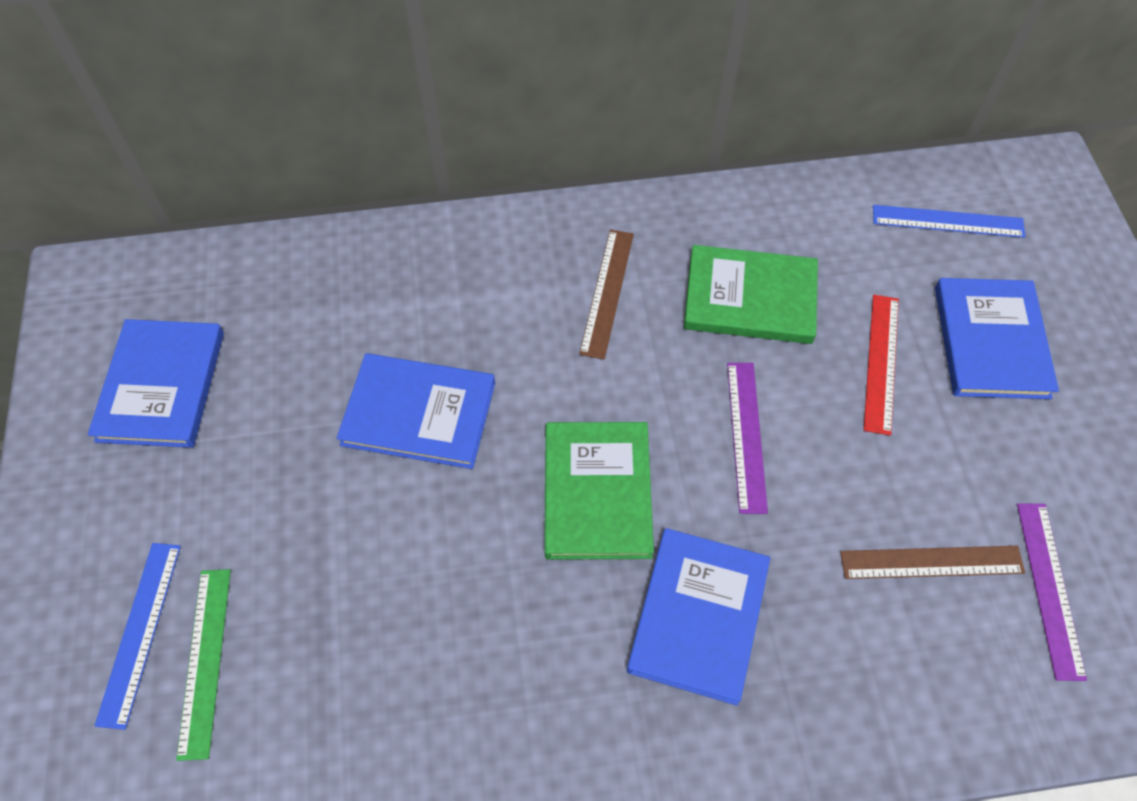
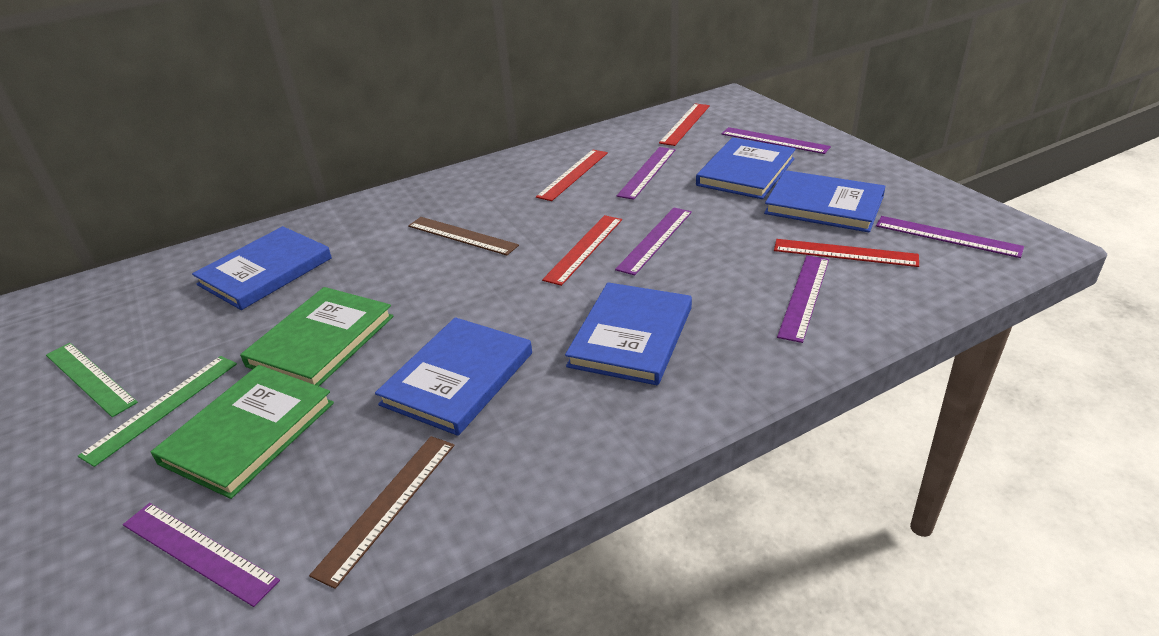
blue book: 4 -> 5
blue ruler: 2 -> 0
green ruler: 1 -> 2
purple ruler: 2 -> 6
red ruler: 1 -> 4

